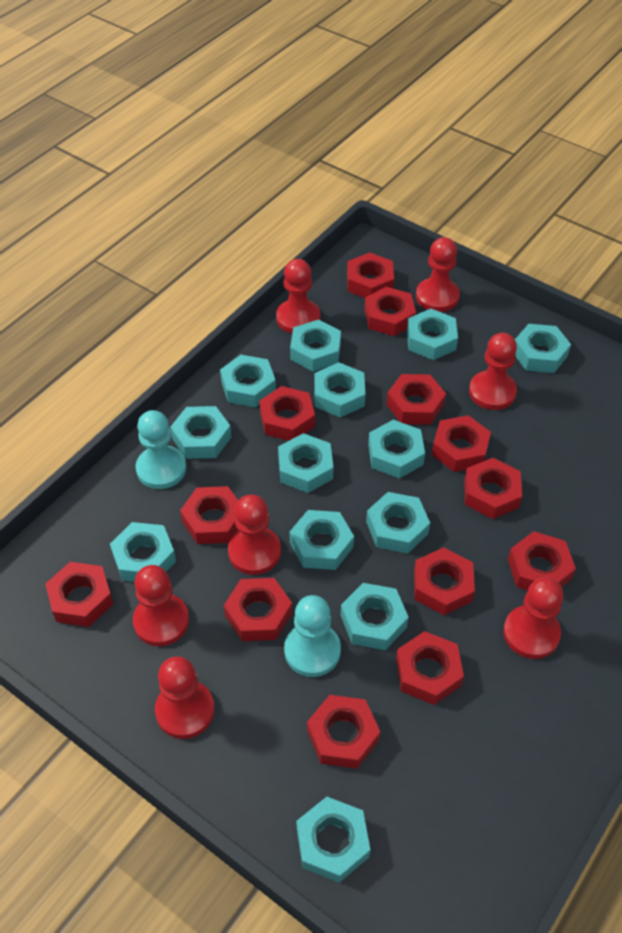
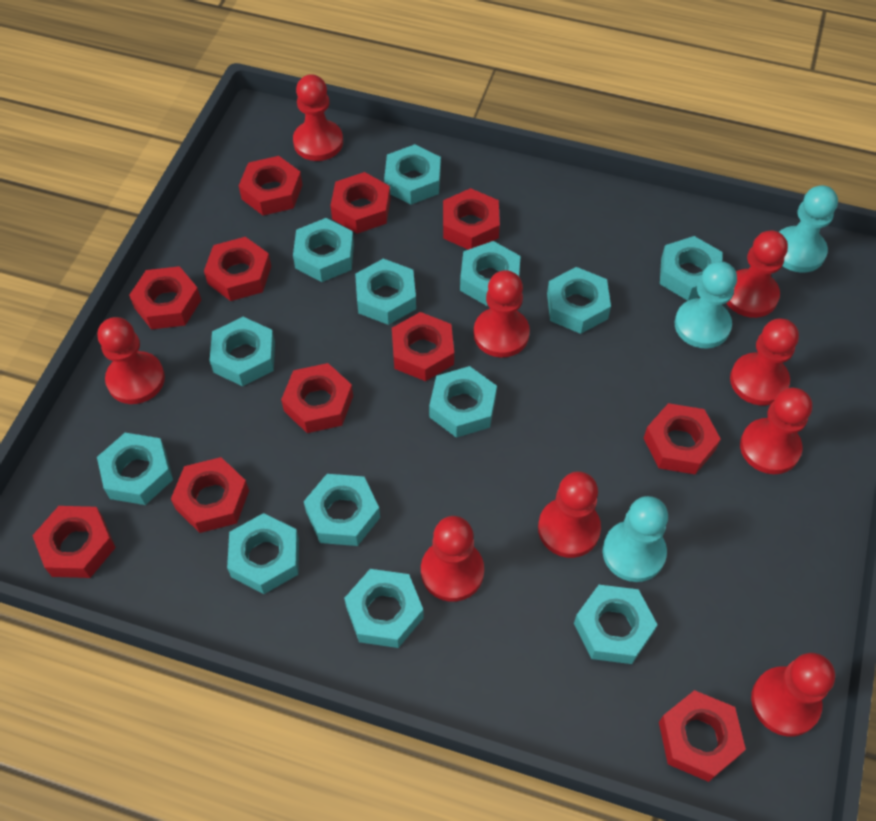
red nut: 13 -> 11
red pawn: 7 -> 9
turquoise pawn: 2 -> 3

